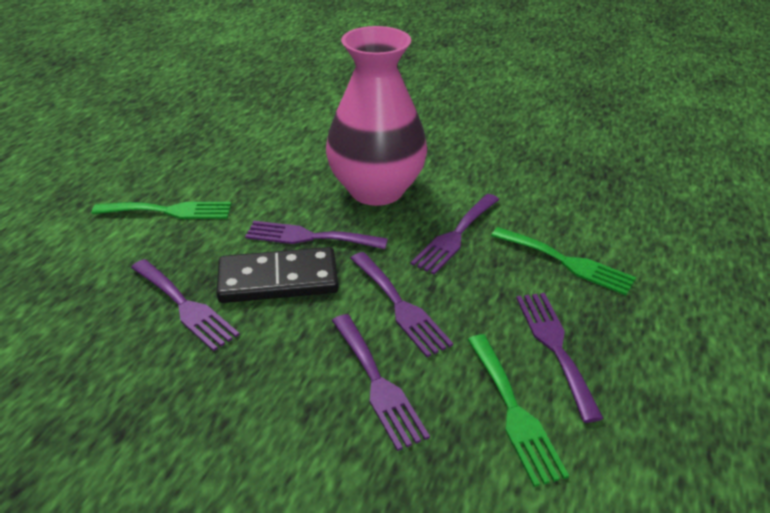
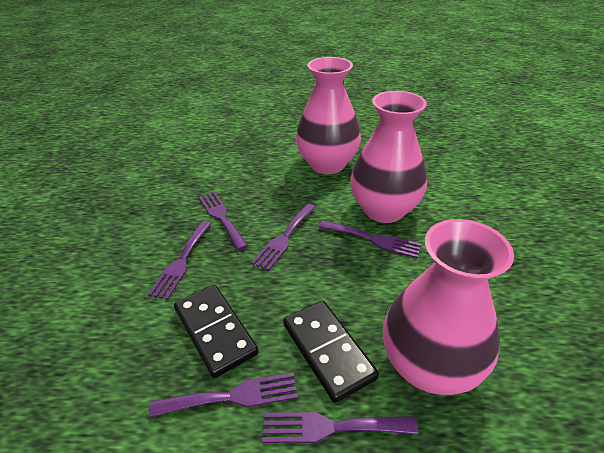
black domino: 1 -> 2
green fork: 3 -> 0
pink vase: 1 -> 3

